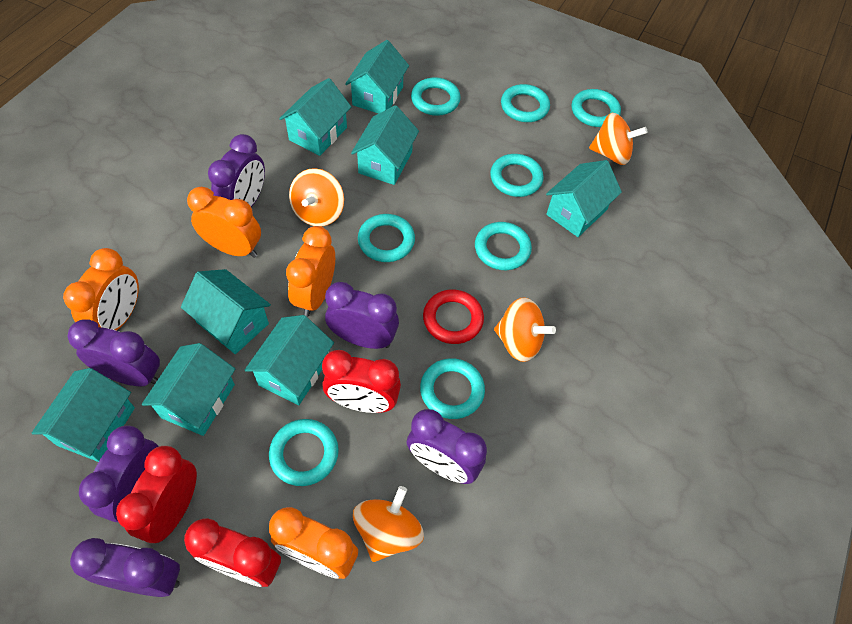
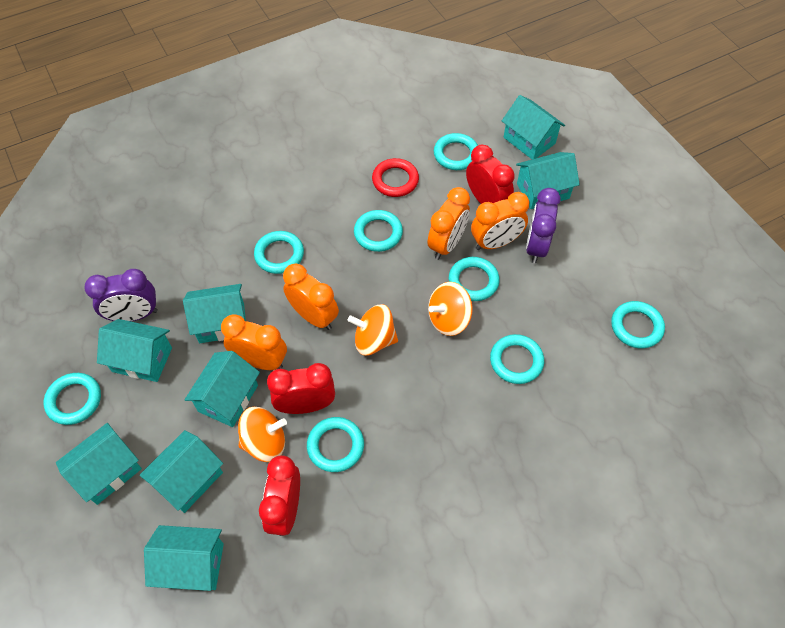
orange spinning top: 4 -> 3
purple clock: 6 -> 2

